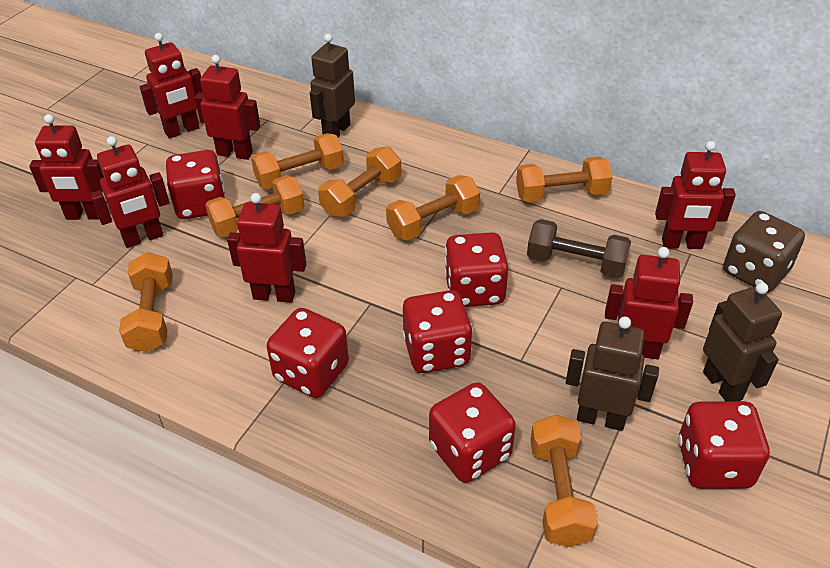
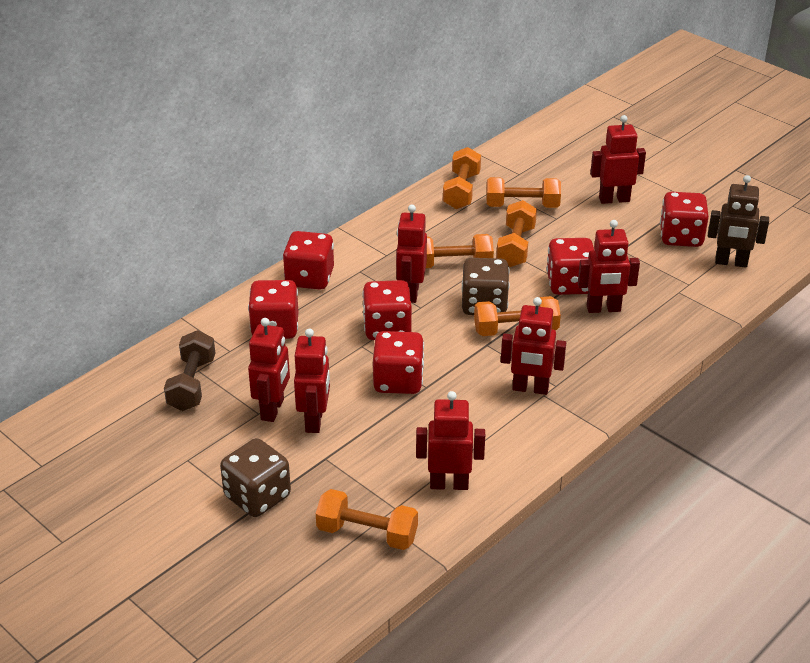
brown dice: 1 -> 2
brown robot: 3 -> 1
orange dumbbell: 7 -> 6

